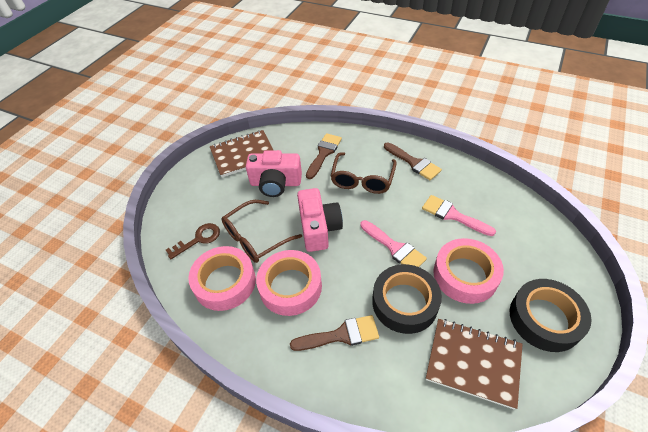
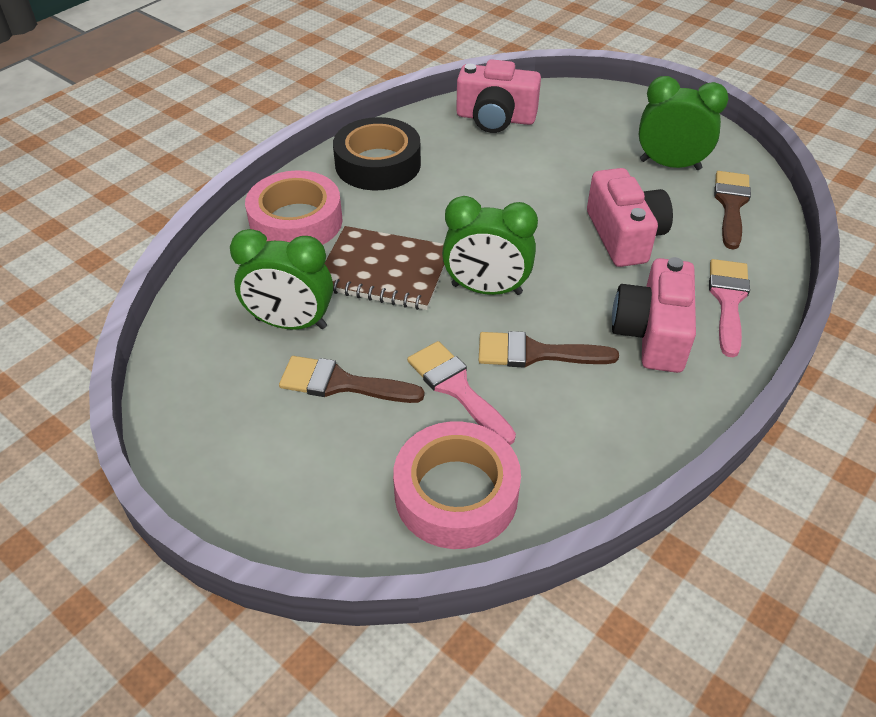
black tape: 2 -> 1
brown glasses: 2 -> 0
brown key: 1 -> 0
brown notebook: 2 -> 1
green clock: 0 -> 3
pink camera: 2 -> 3
pink tape: 3 -> 2

